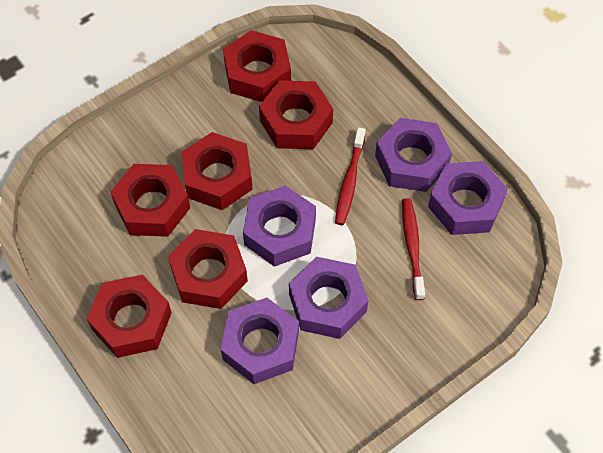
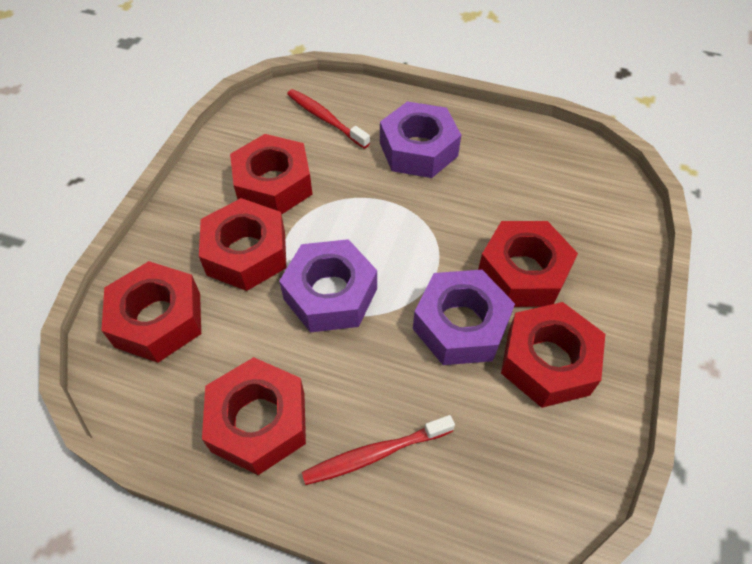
purple nut: 5 -> 3

